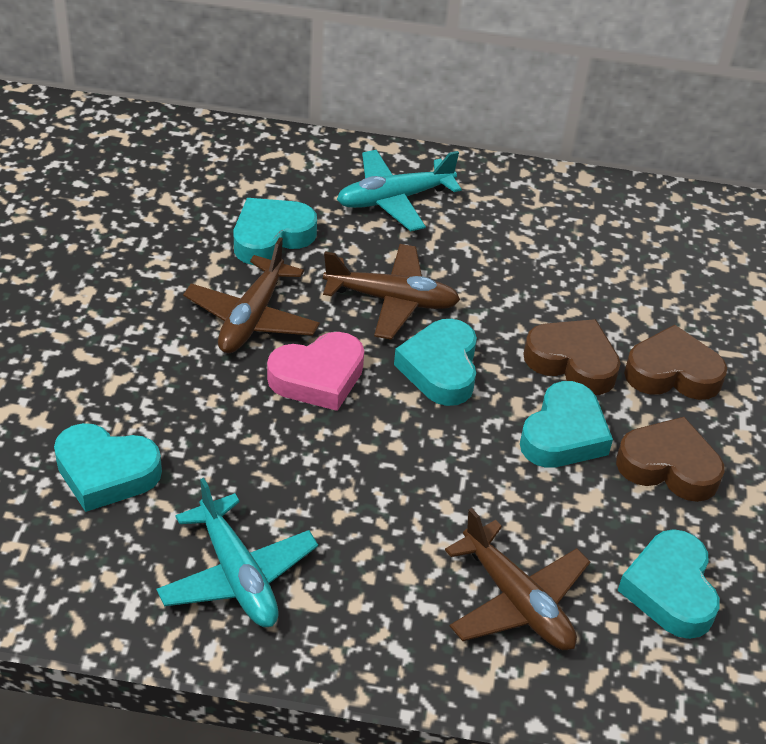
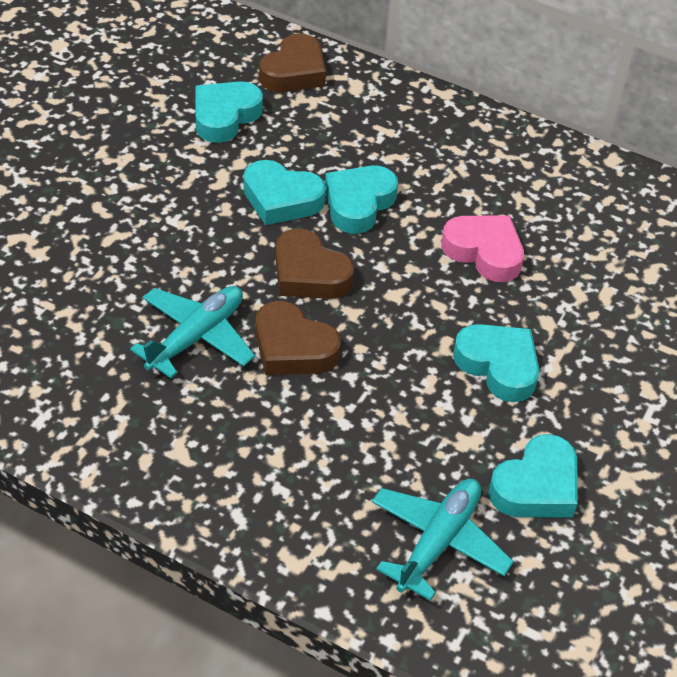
brown plane: 3 -> 0

